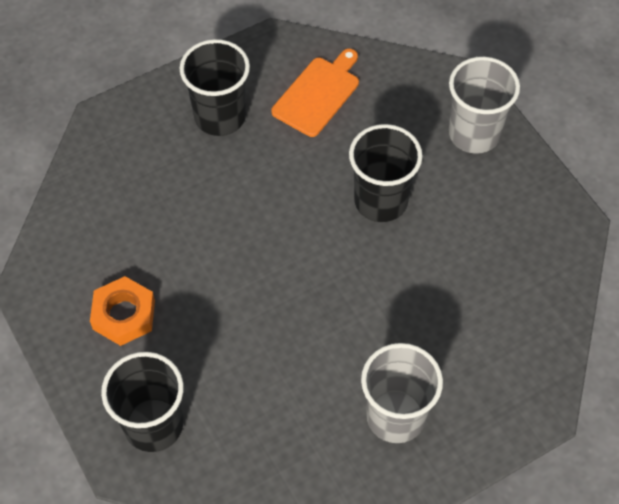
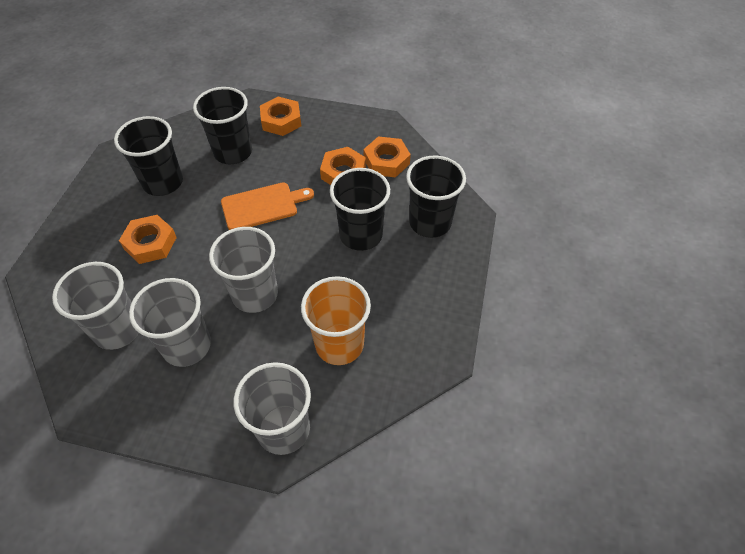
black cup: 3 -> 4
grey cup: 2 -> 4
orange cup: 0 -> 1
orange nut: 1 -> 4

